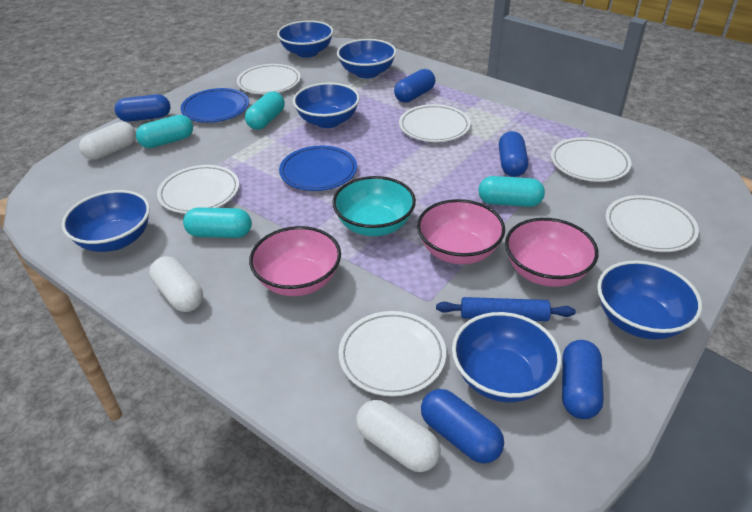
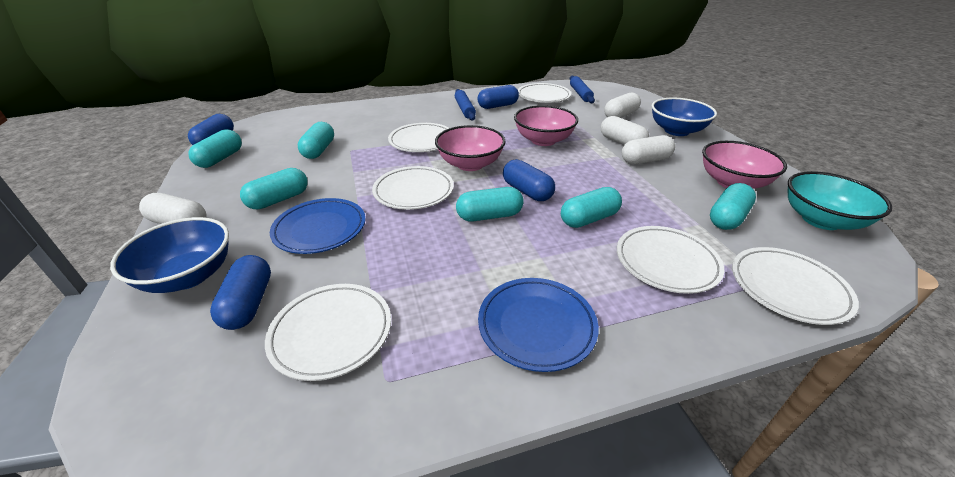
blue bowl: 6 -> 2
blue capsule: 5 -> 4
blue rolling pin: 1 -> 2
turquoise capsule: 4 -> 6
white capsule: 3 -> 4

